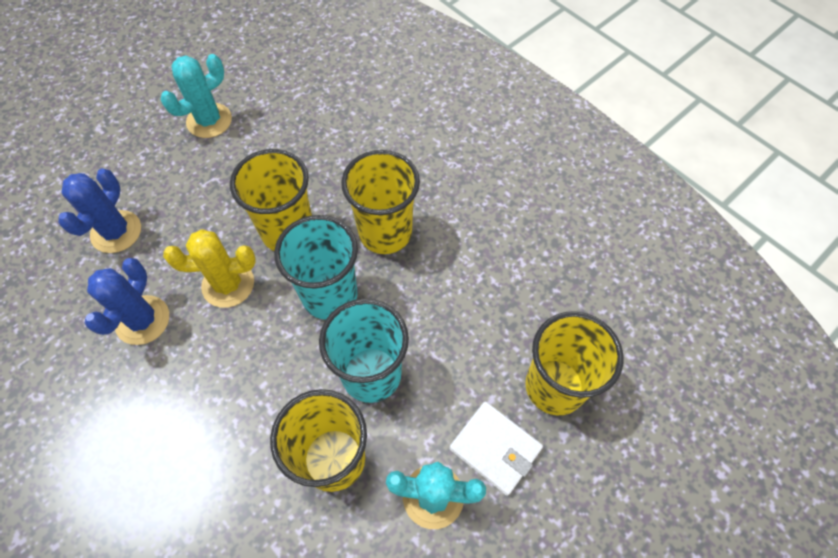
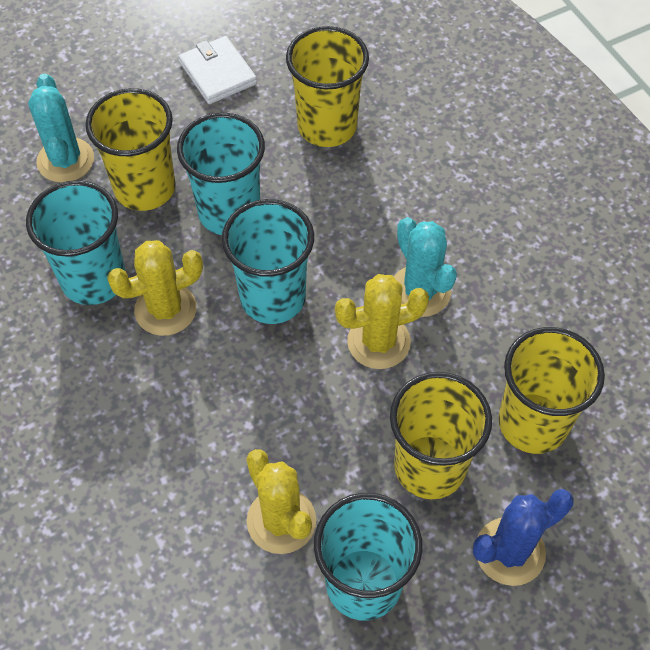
blue cactus: 2 -> 1
turquoise cup: 2 -> 4
yellow cactus: 1 -> 3

